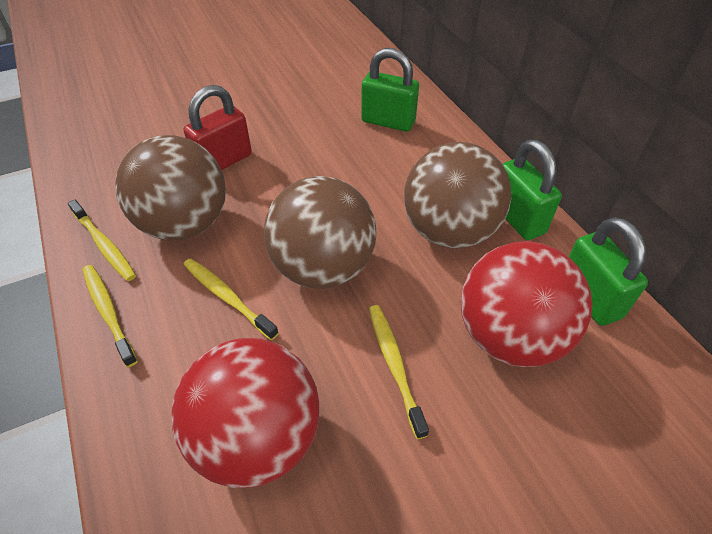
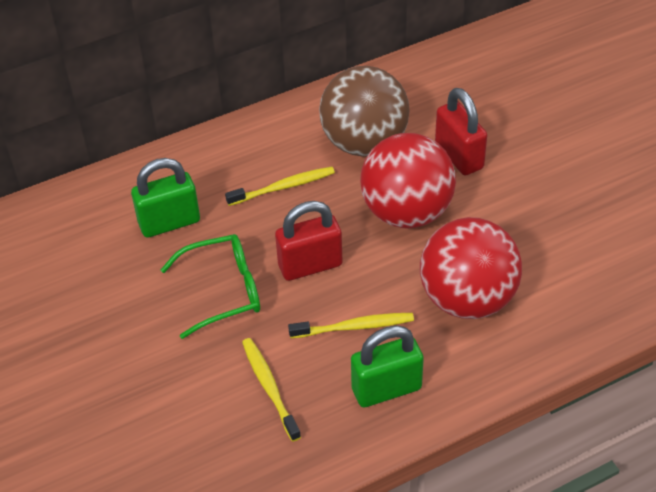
brown ball: 3 -> 1
green glasses: 0 -> 1
green padlock: 3 -> 2
red padlock: 1 -> 2
yellow toothbrush: 4 -> 3

